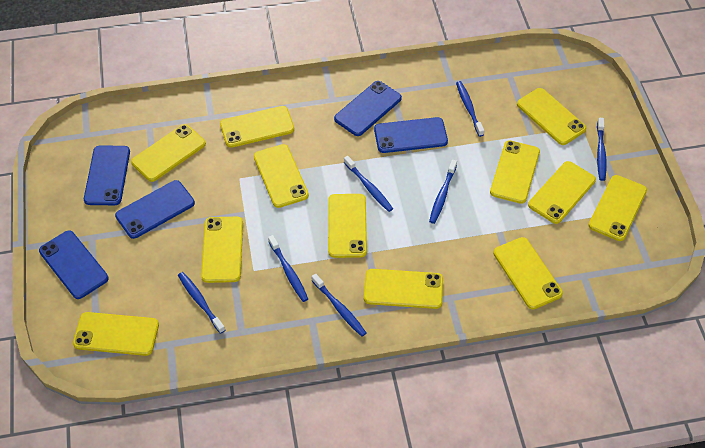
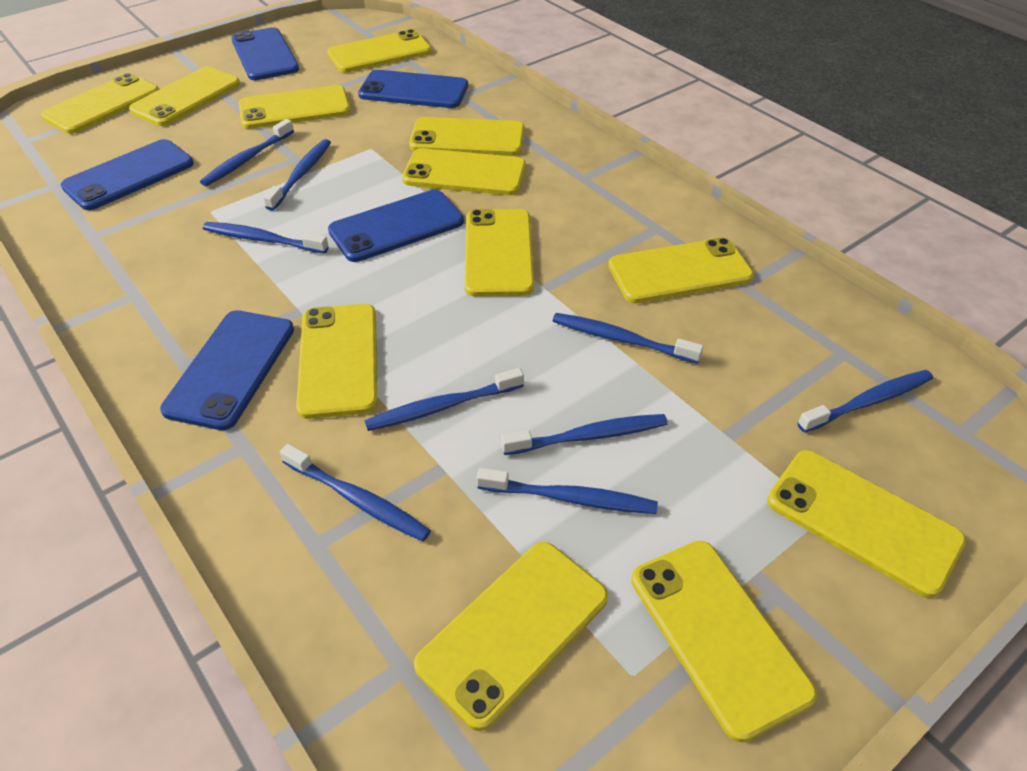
blue toothbrush: 7 -> 9

